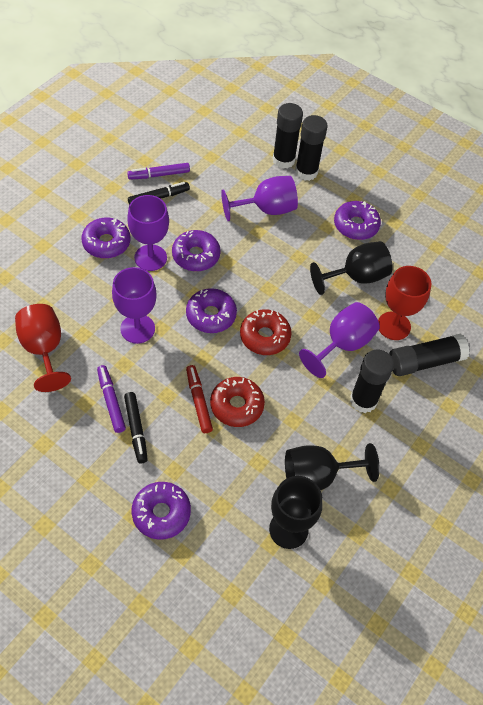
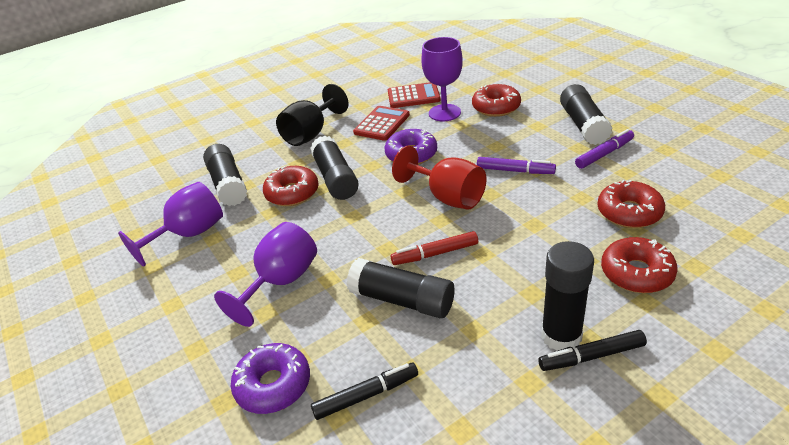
black glue stick: 4 -> 5
black goblet: 3 -> 1
purple donut: 5 -> 2
purple goblet: 4 -> 3
red calculator: 0 -> 2
red donut: 2 -> 4
red goblet: 2 -> 1

